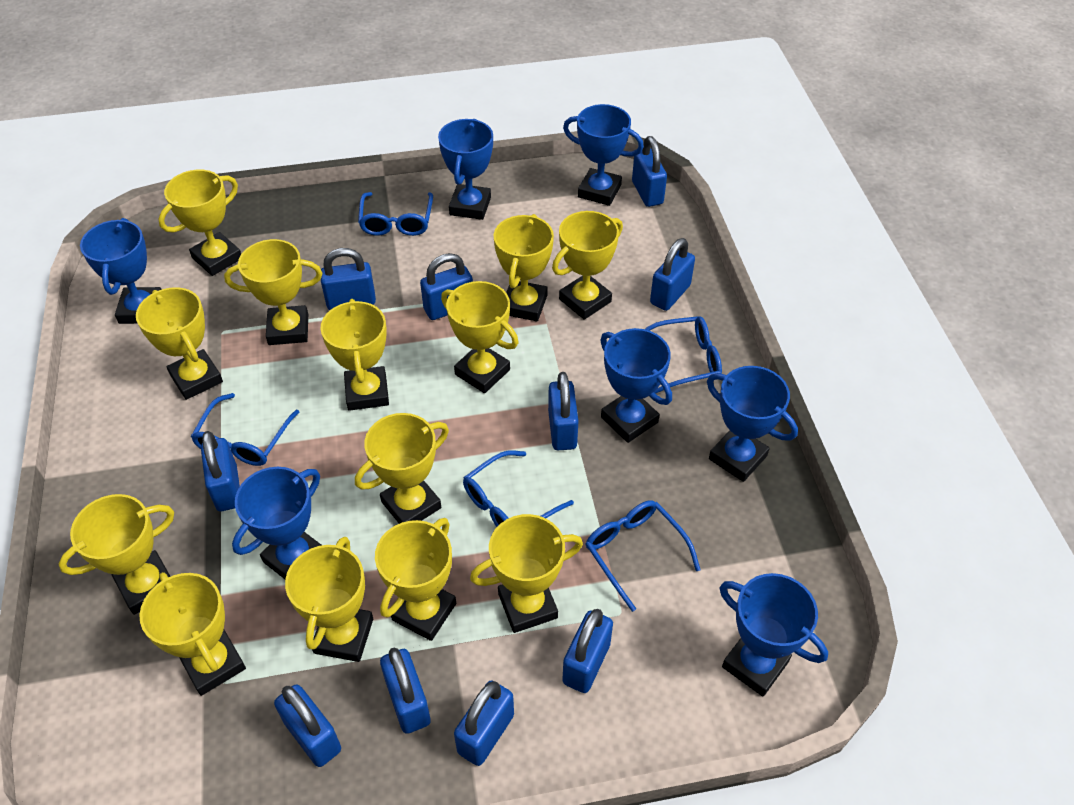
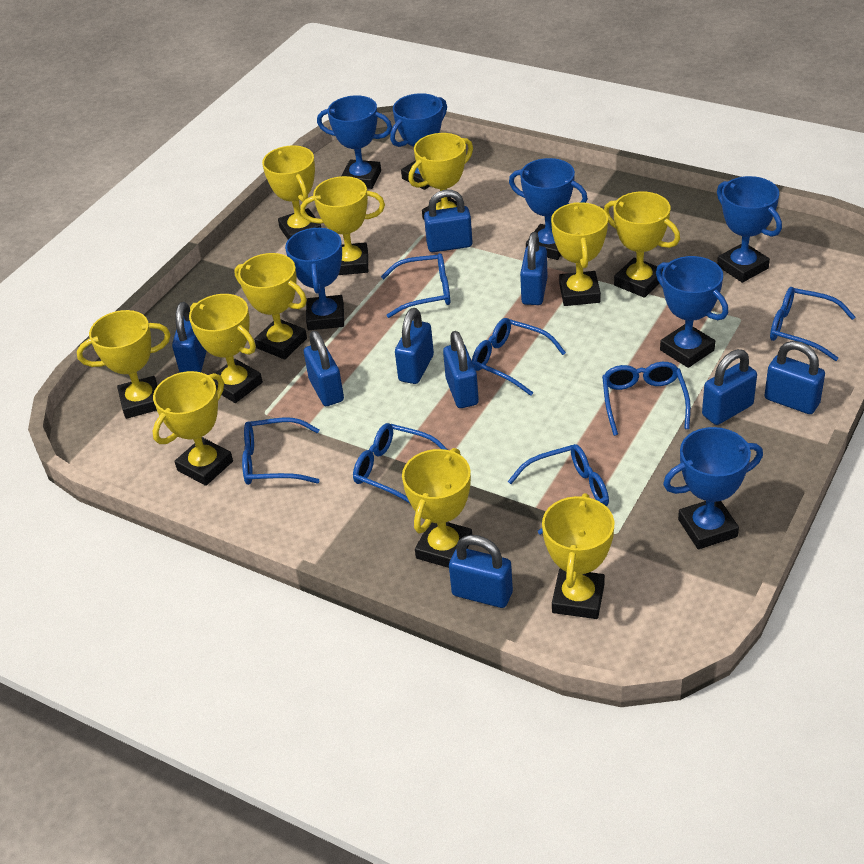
blue glasses: 5 -> 7
blue padlock: 10 -> 9
yellow trophy: 13 -> 11

